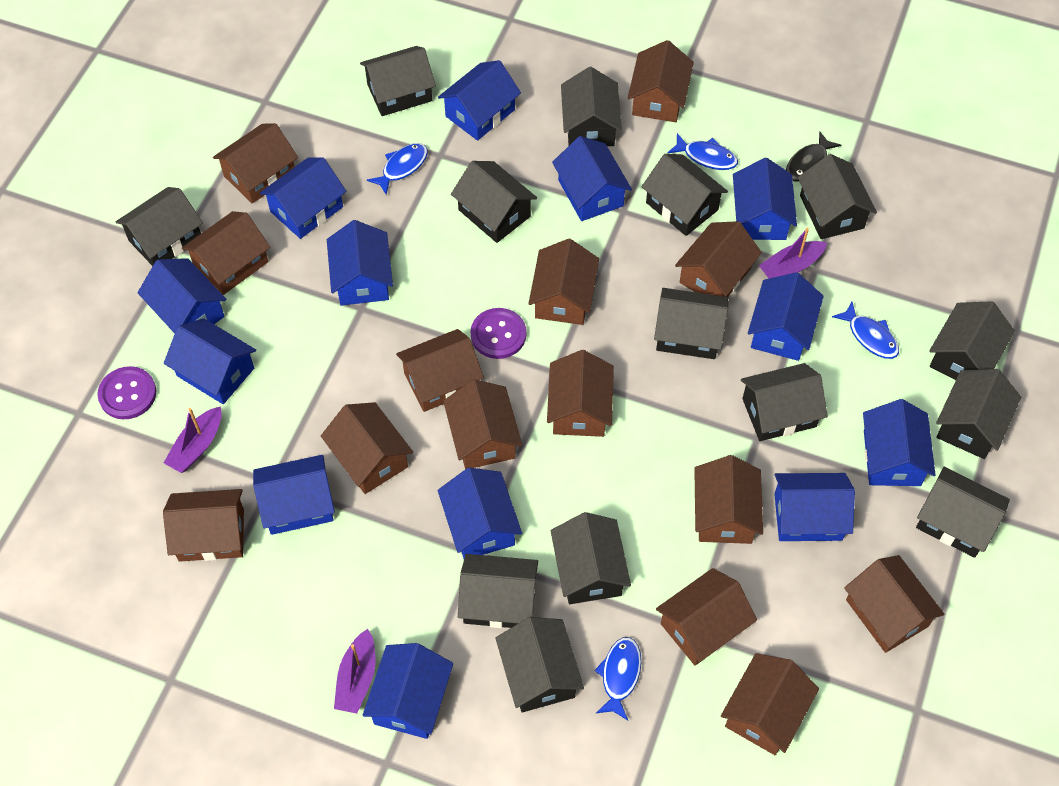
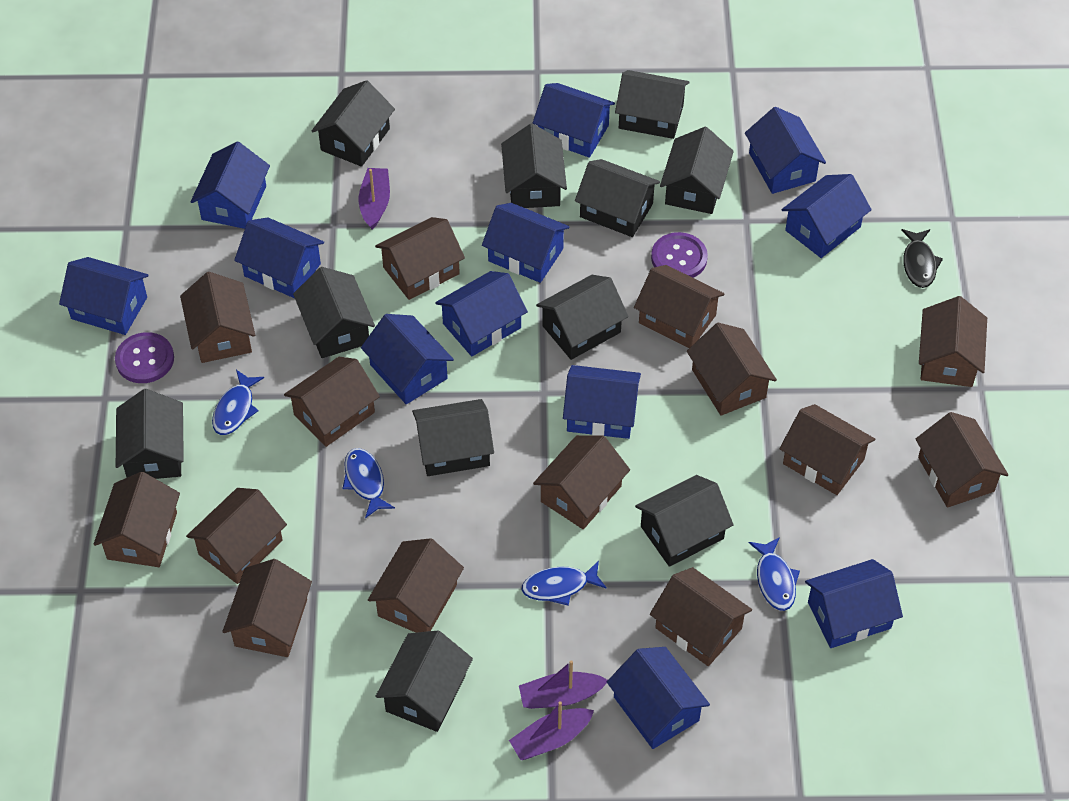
black house: 14 -> 11
blue house: 13 -> 12

